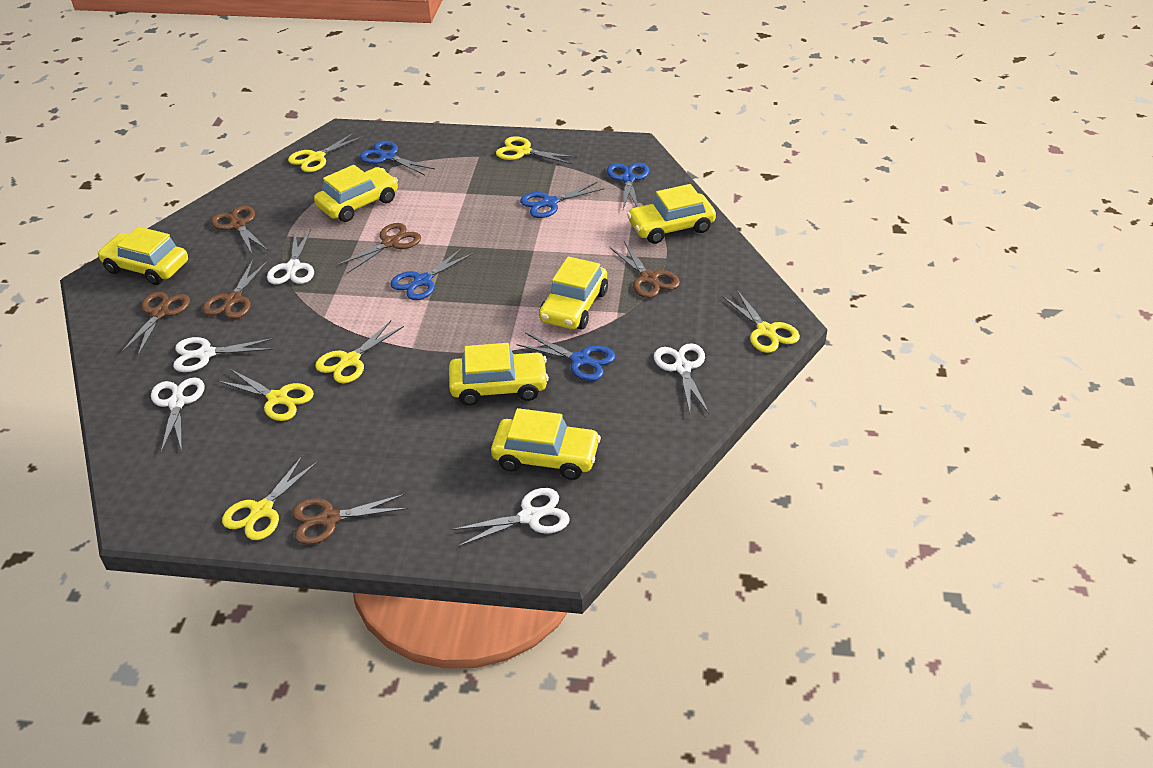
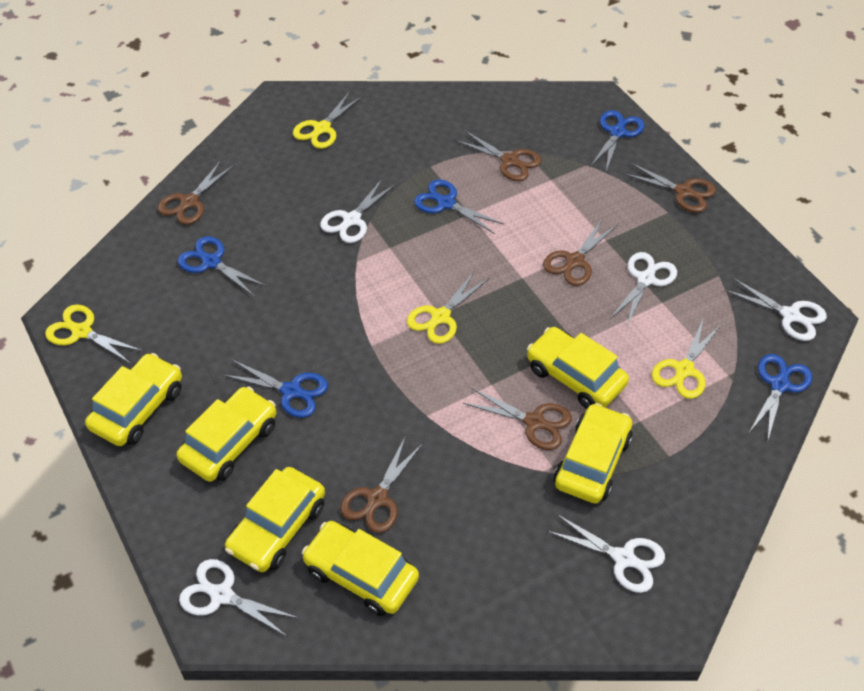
yellow scissors: 6 -> 4

